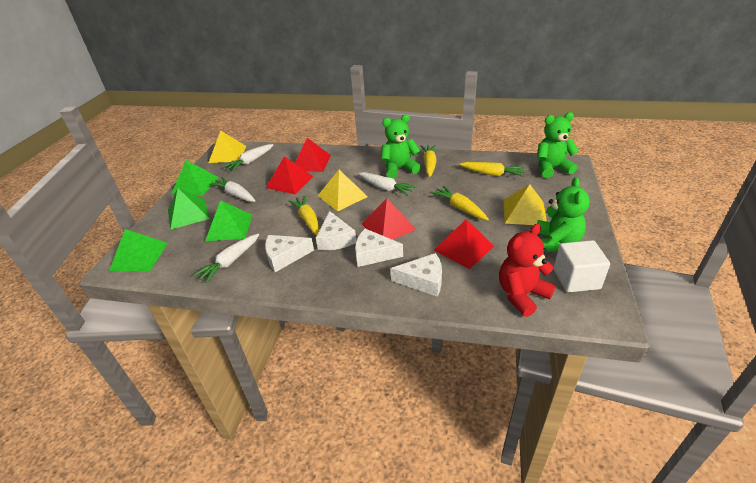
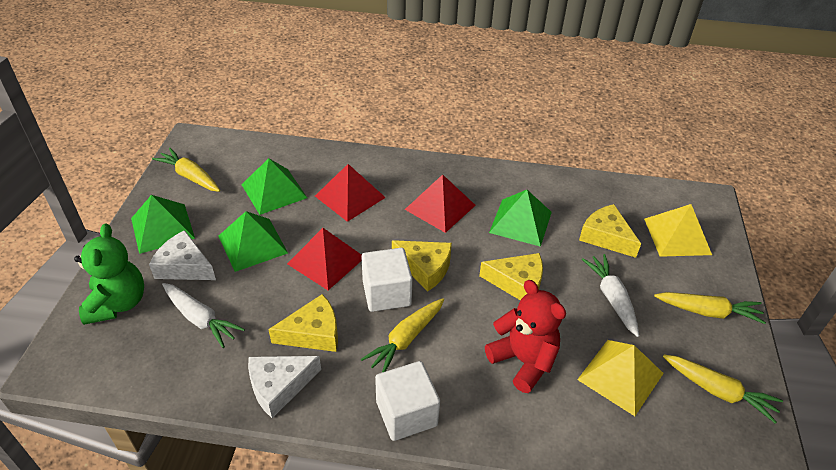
green teddy bear: 3 -> 1
red pyramid: 4 -> 3
white carrot: 4 -> 2
white cheese: 4 -> 2
white cube: 1 -> 2
yellow cheese: 0 -> 4
yellow pyramid: 3 -> 2

